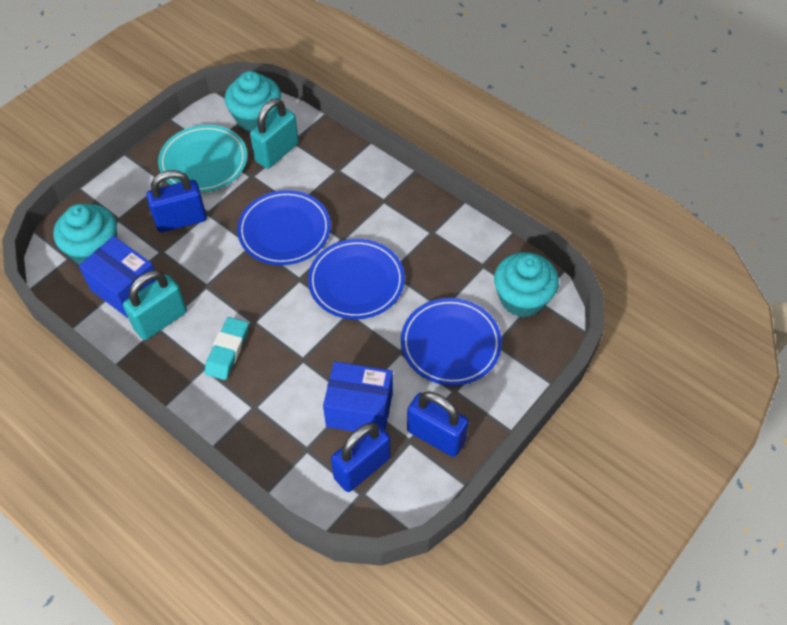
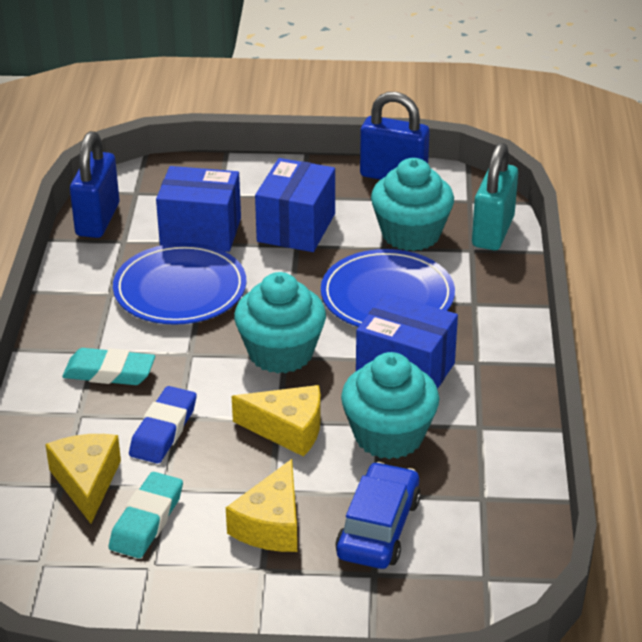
blue box: 2 -> 3
blue car: 0 -> 1
blue eraser: 0 -> 1
blue padlock: 3 -> 2
blue plate: 3 -> 2
turquoise eraser: 1 -> 2
turquoise padlock: 2 -> 1
turquoise plate: 1 -> 0
yellow cheese: 0 -> 3

